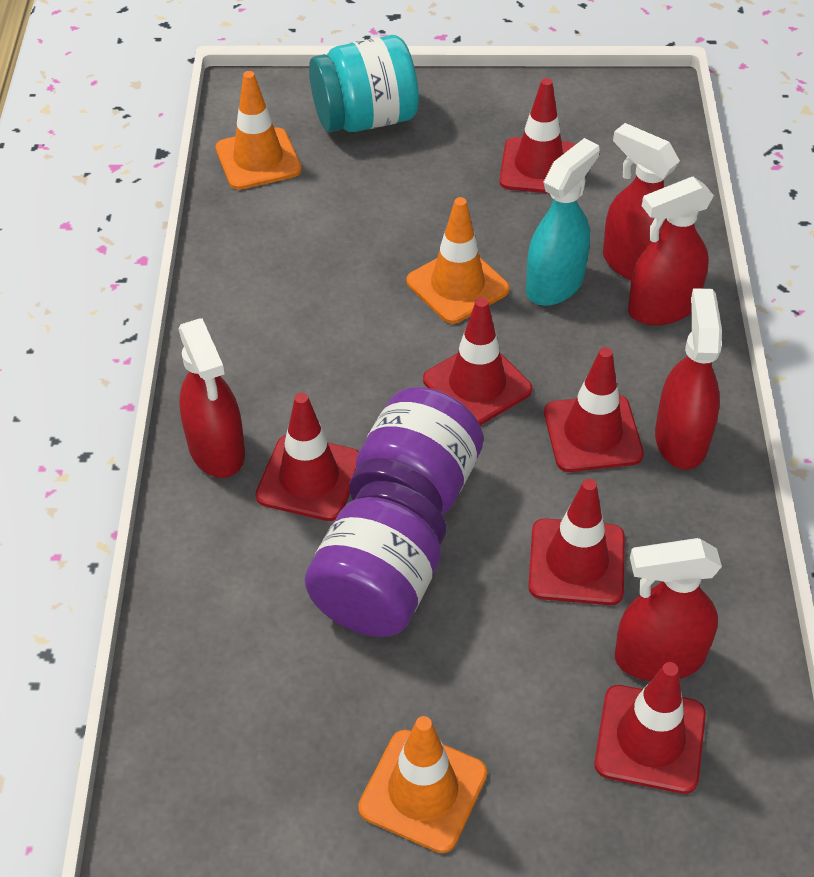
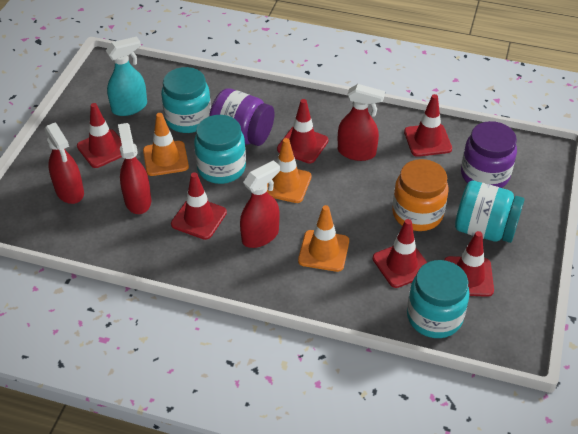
orange jar: 0 -> 1
red spray bottle: 5 -> 4
turquoise jar: 1 -> 4

